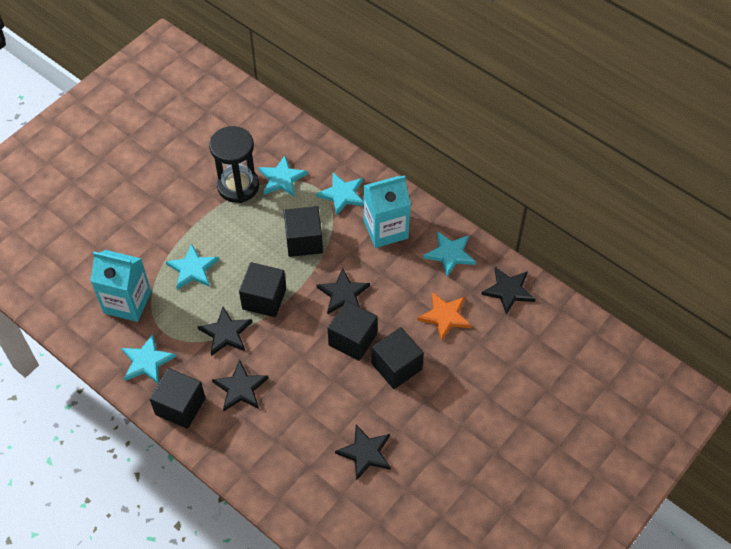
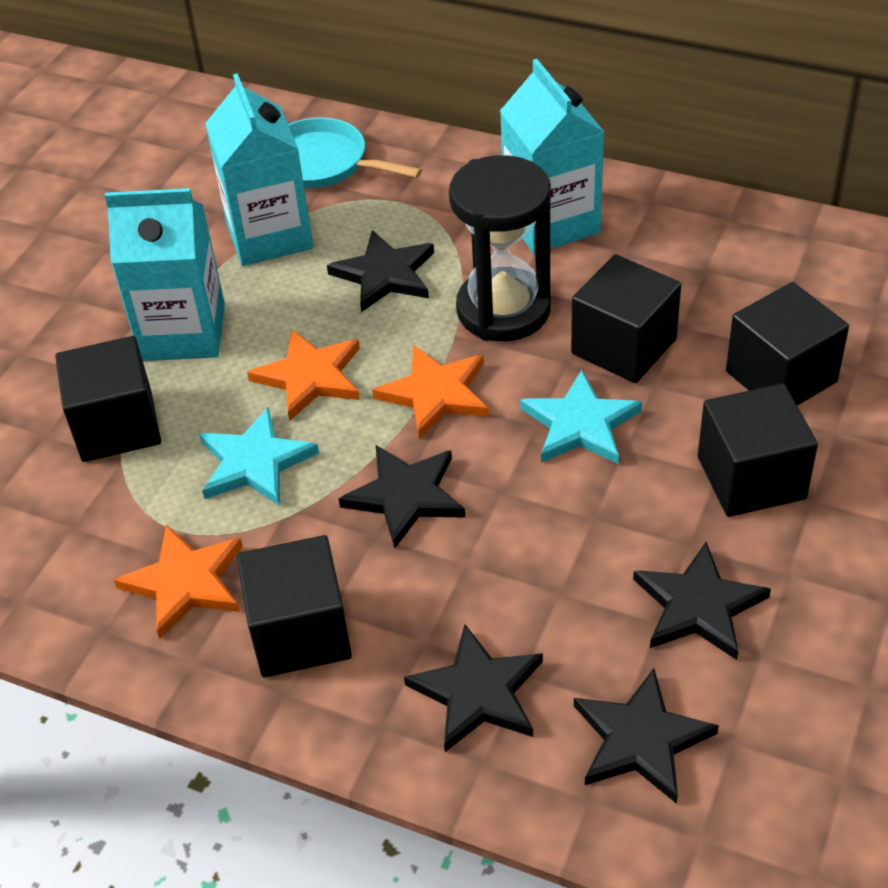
orange star: 1 -> 3
turquoise carton: 2 -> 3
turquoise pan: 0 -> 1
turquoise star: 5 -> 2

